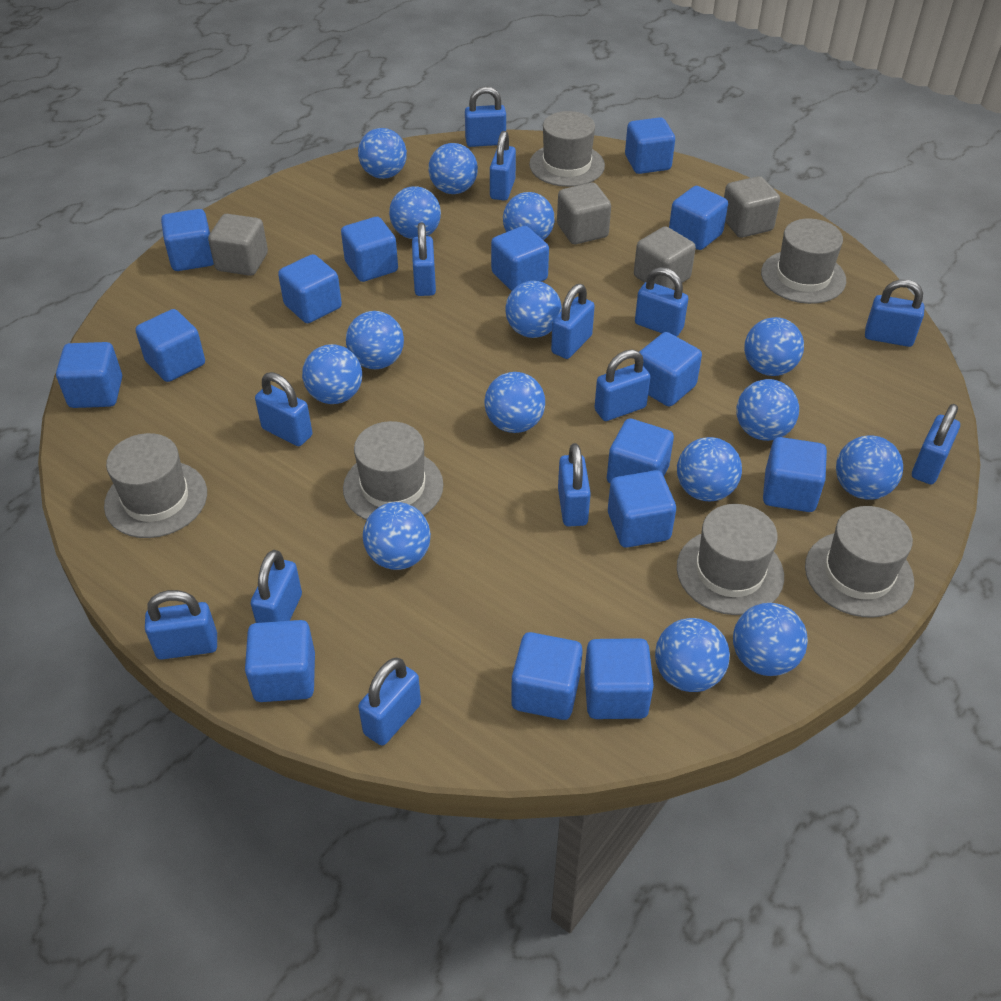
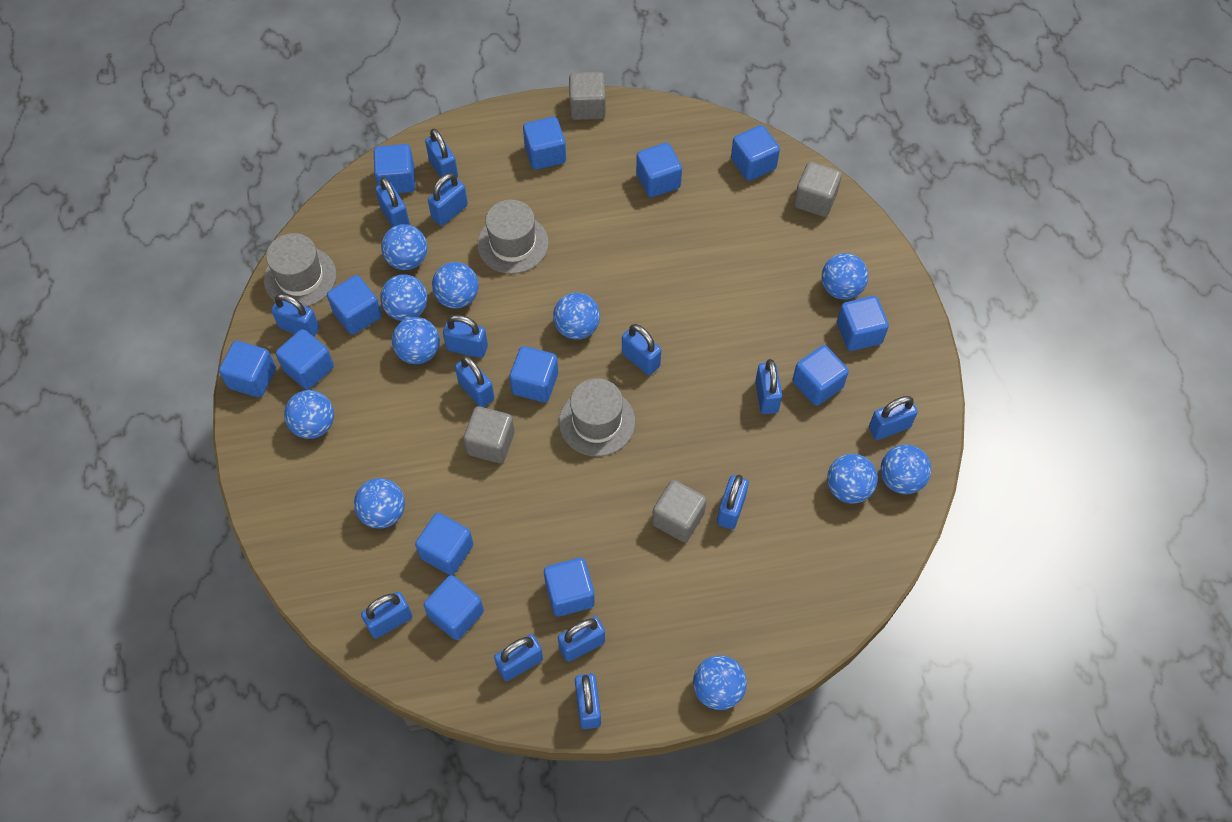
blue ball: 15 -> 11
blue cube: 15 -> 13
blue padlock: 13 -> 14
grey hat: 6 -> 3

